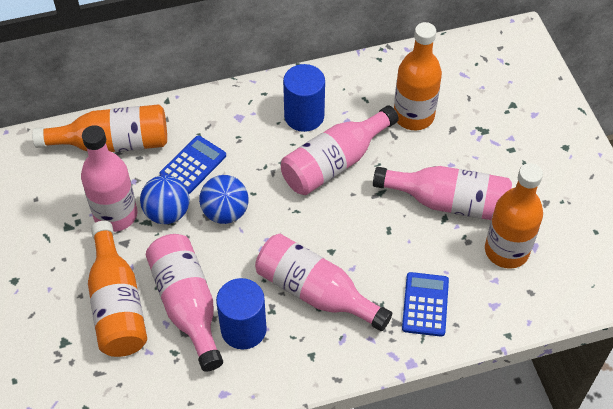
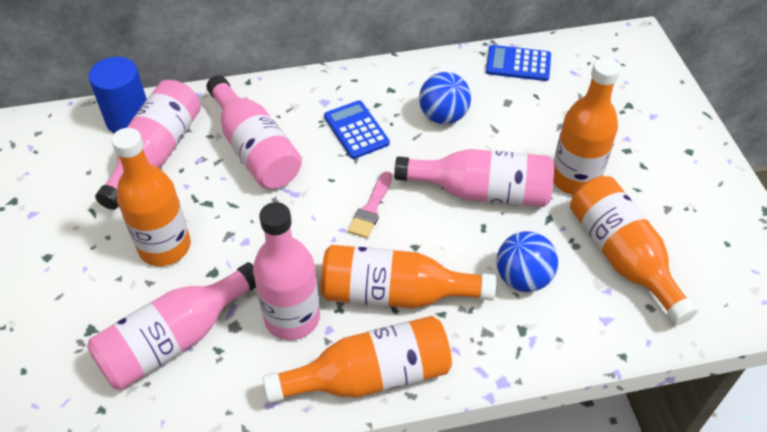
blue cylinder: 2 -> 1
orange bottle: 4 -> 5
pink brush: 0 -> 1

